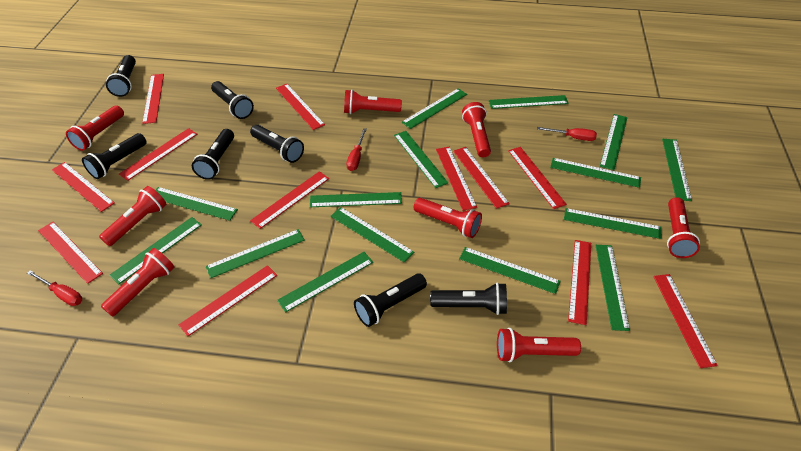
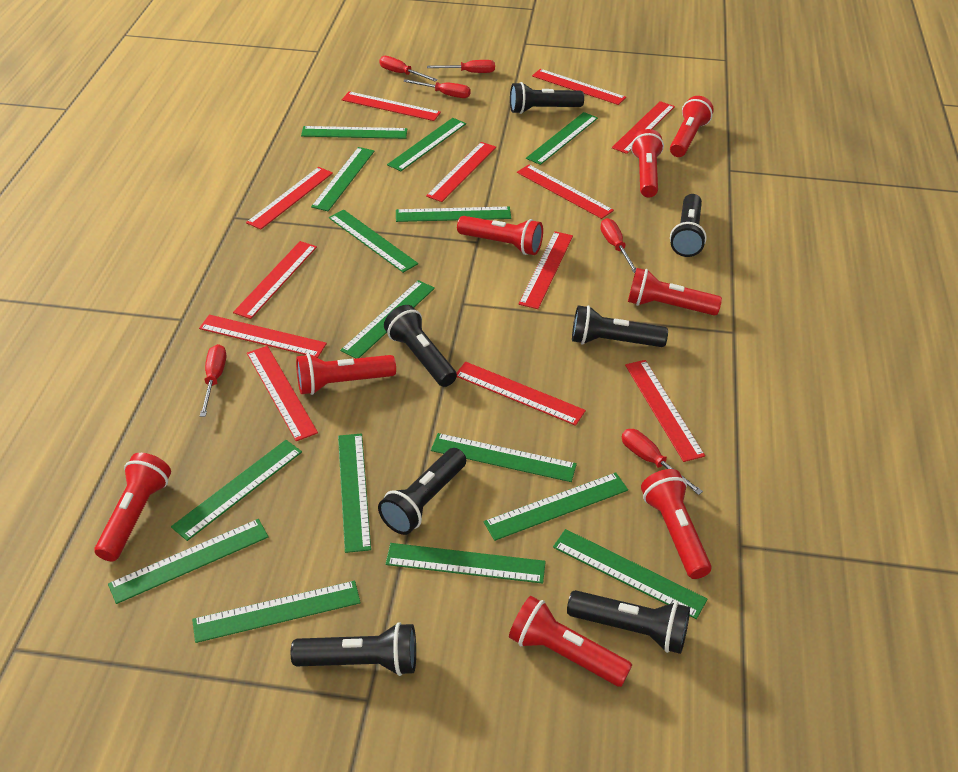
red screwdriver: 3 -> 6

